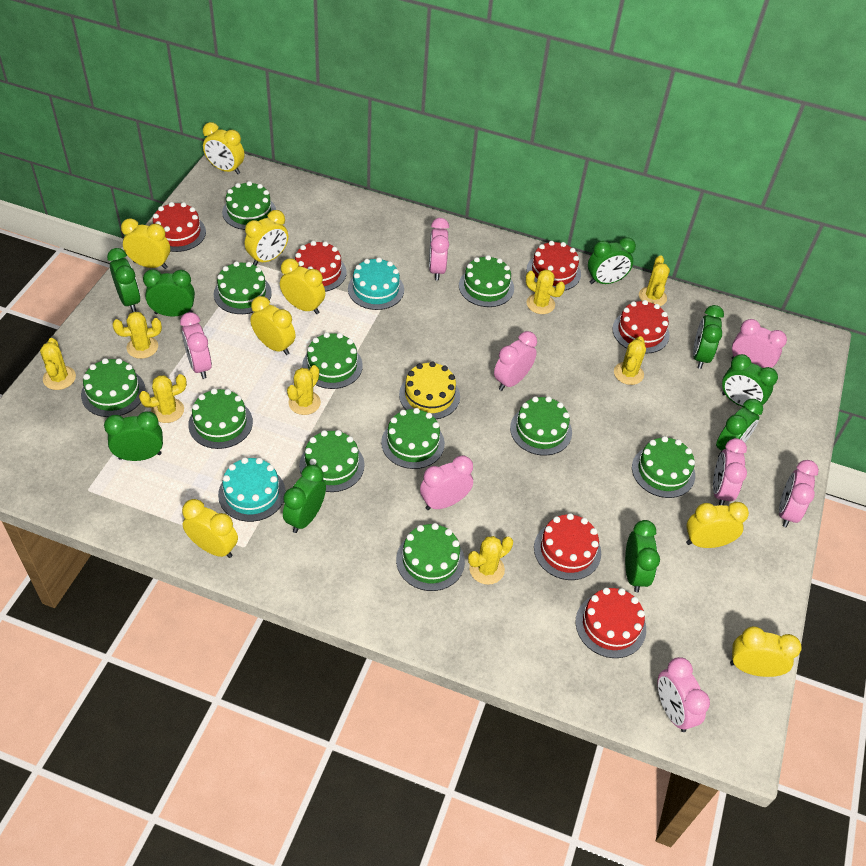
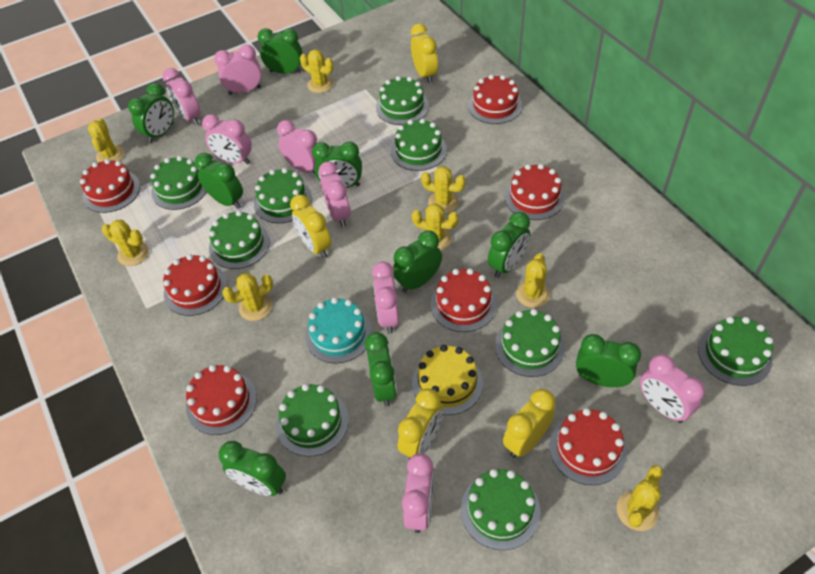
green cake: 11 -> 9
red cake: 6 -> 7
turquoise cake: 2 -> 1
yellow clock: 8 -> 4

